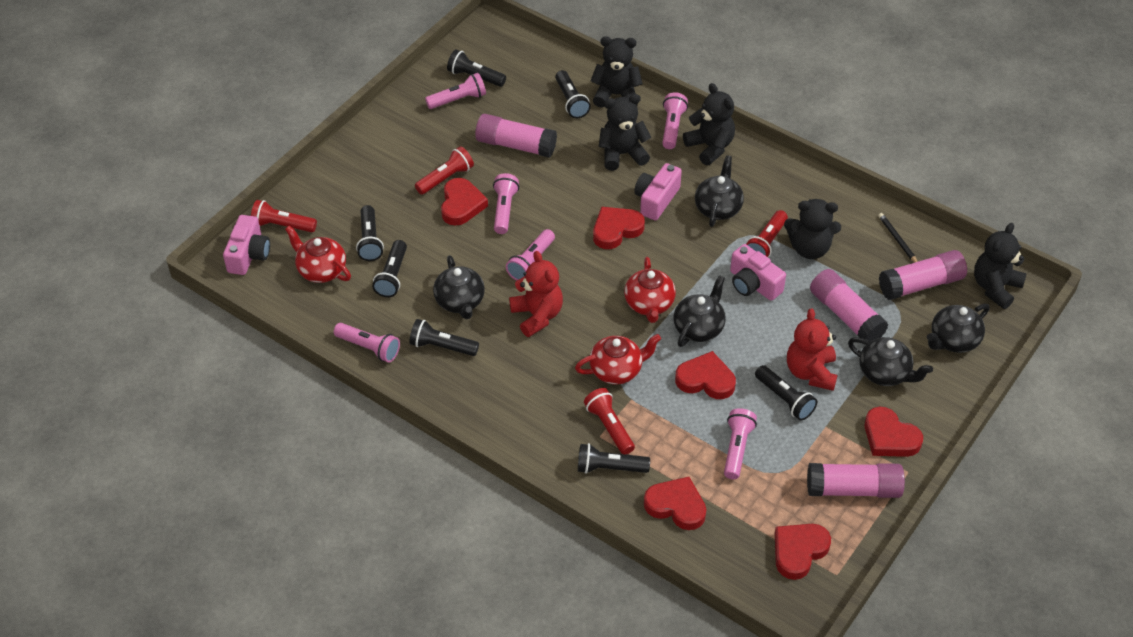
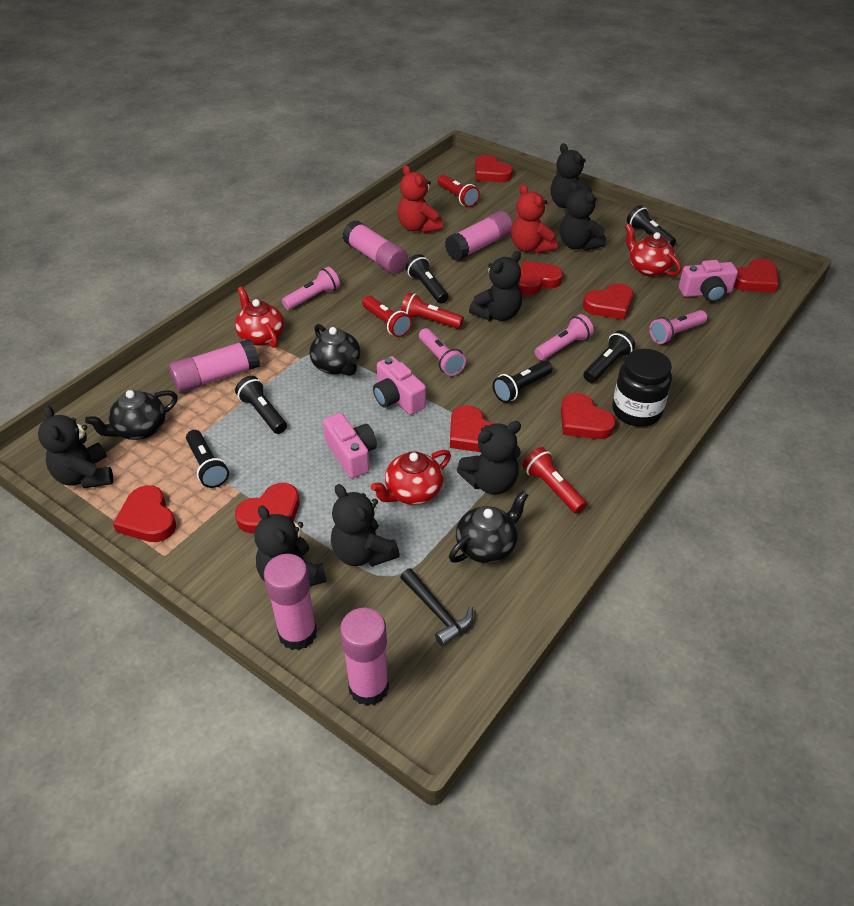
black flashlight: 7 -> 6
black hammer: 0 -> 1
black jar: 0 -> 1
black pencil: 1 -> 0
black teapot: 5 -> 3
black teddy bear: 5 -> 7
pink flashlight: 6 -> 4
pink glue stick: 4 -> 5
red heart: 6 -> 8

